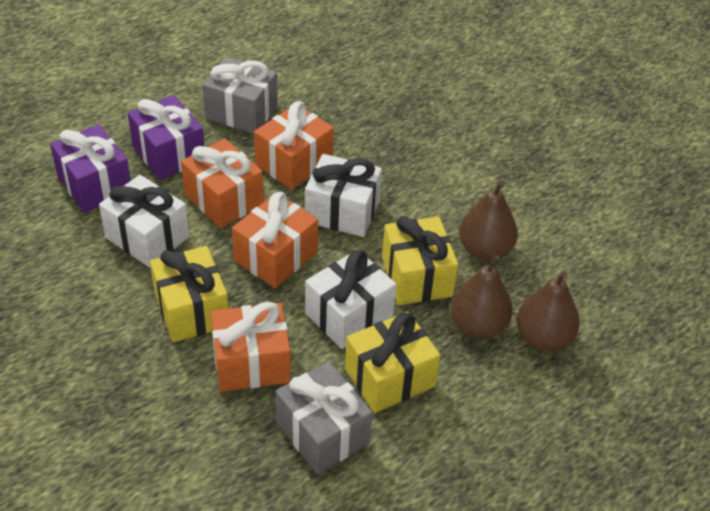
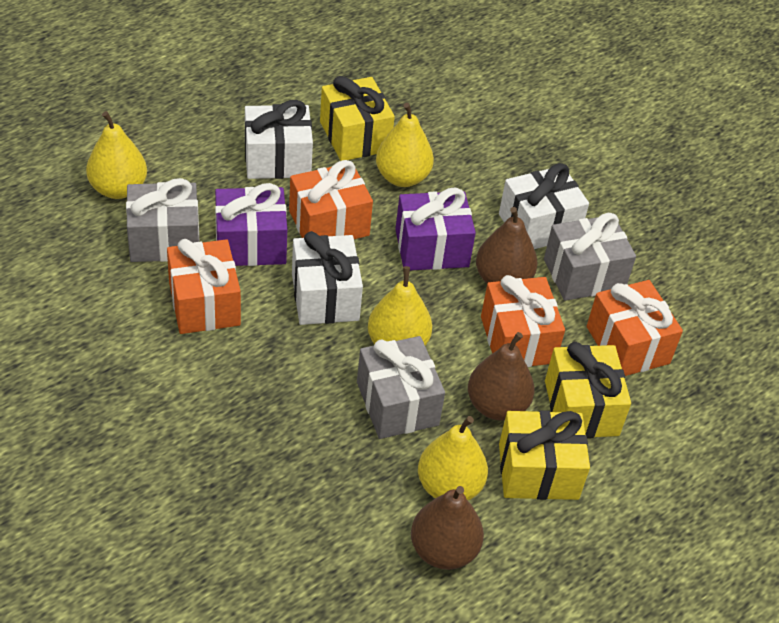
grey gift: 2 -> 3
yellow pear: 0 -> 4

